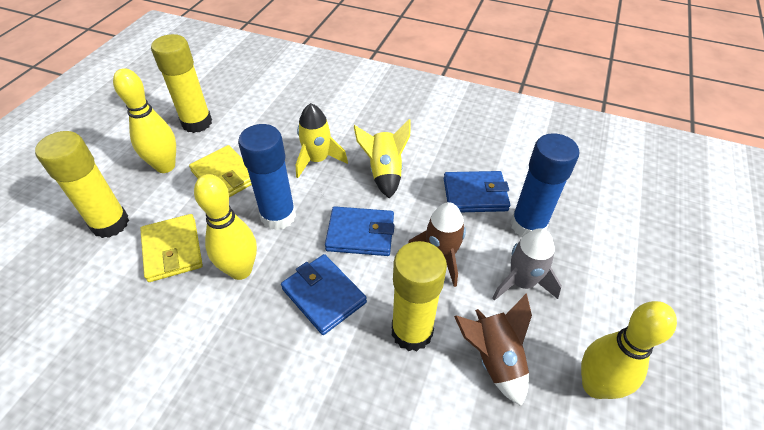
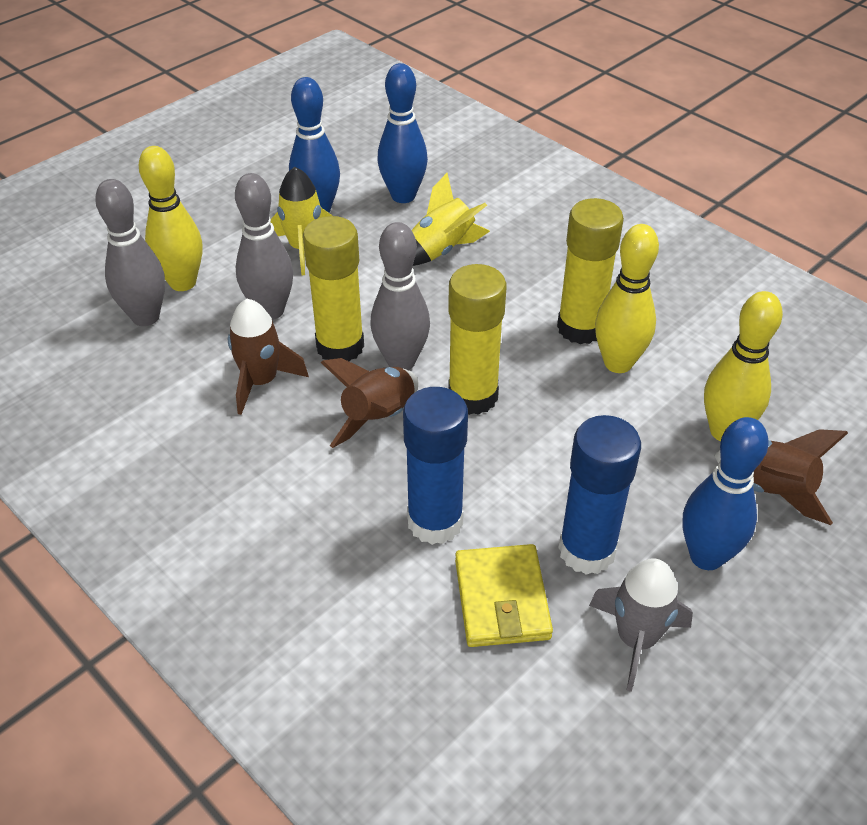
blue bowling pin: 0 -> 3
blue wallet: 3 -> 0
brown rocket: 2 -> 3
grey bowling pin: 0 -> 3
yellow wallet: 2 -> 1

